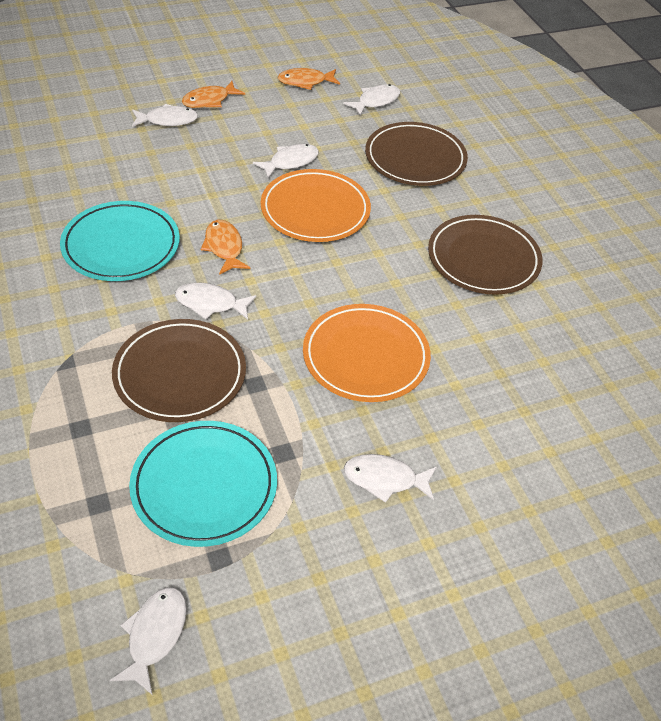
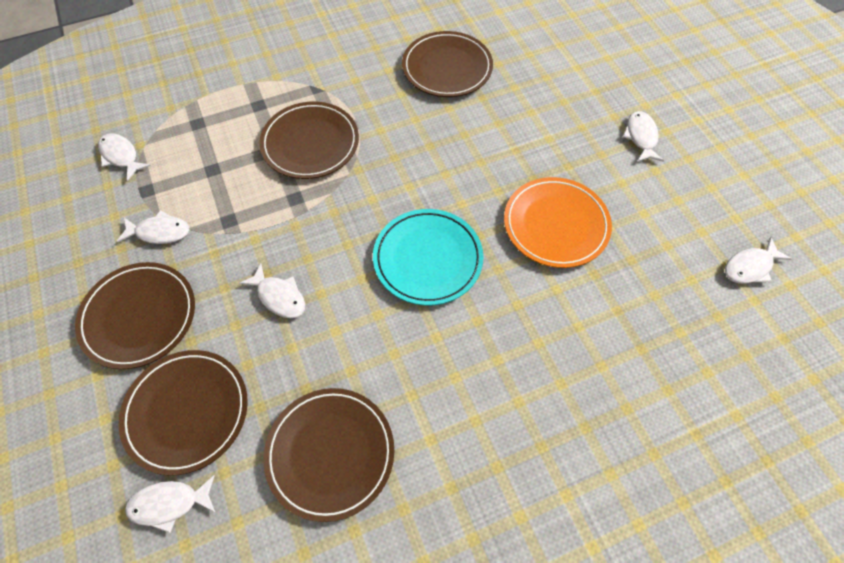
brown plate: 3 -> 5
orange fish: 3 -> 0
orange plate: 2 -> 1
turquoise plate: 2 -> 1

